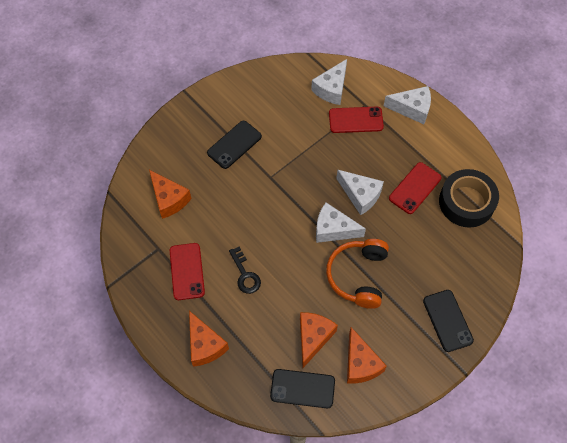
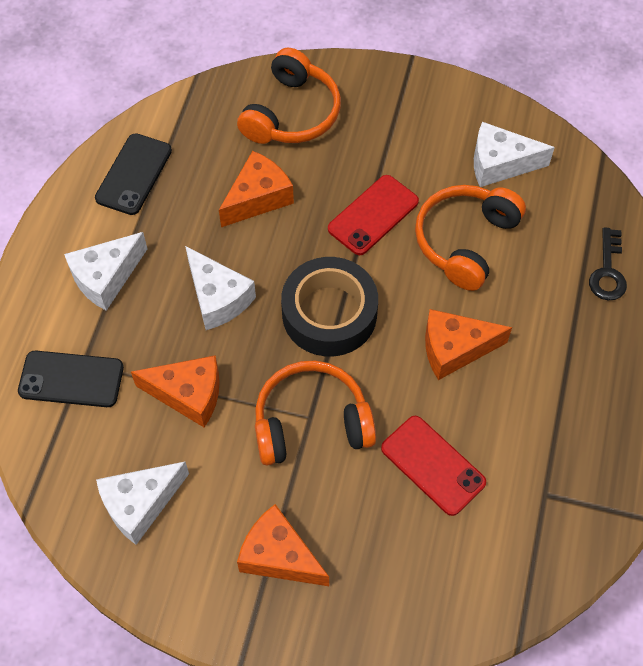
black phone: 3 -> 2
orange headphones: 1 -> 3
red phone: 3 -> 2

